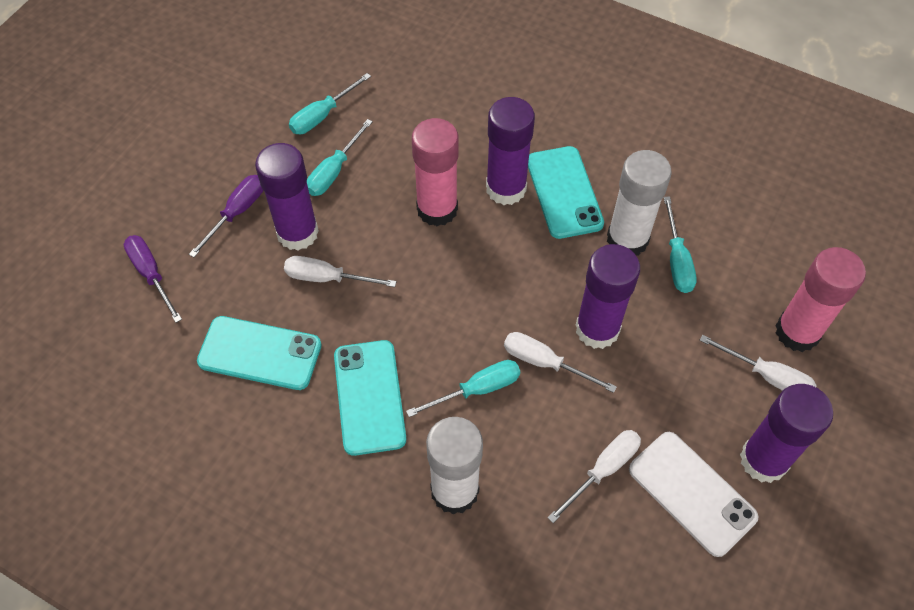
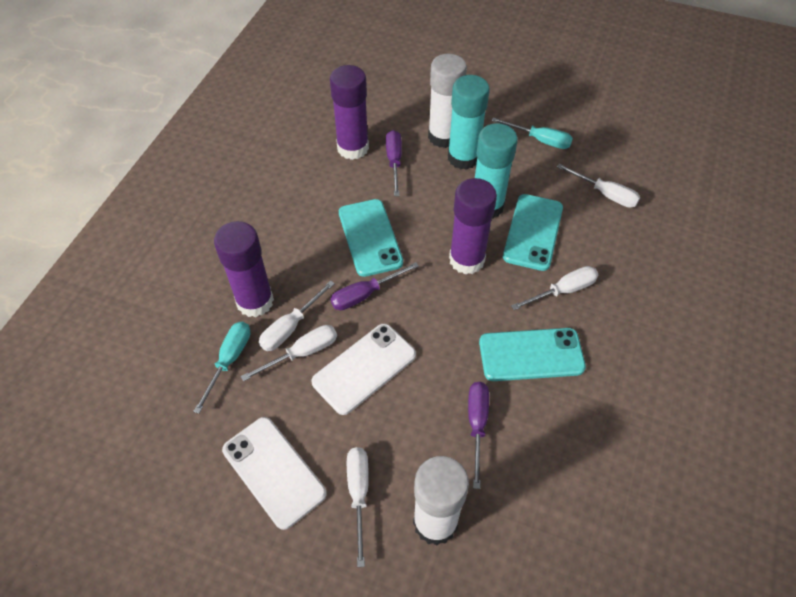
pink glue stick: 2 -> 0
purple glue stick: 4 -> 3
purple screwdriver: 2 -> 3
turquoise glue stick: 0 -> 2
turquoise screwdriver: 4 -> 2
white phone: 1 -> 2
white screwdriver: 4 -> 5

